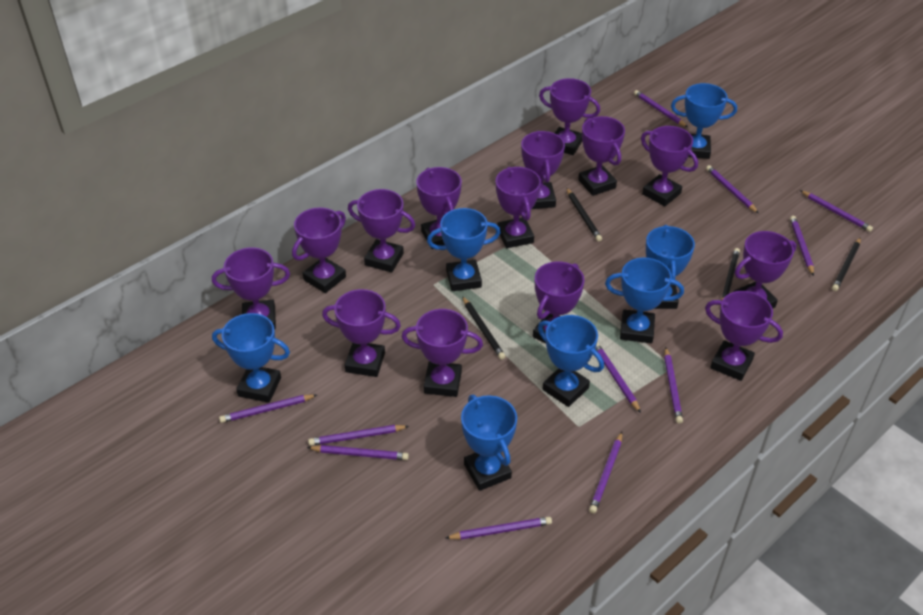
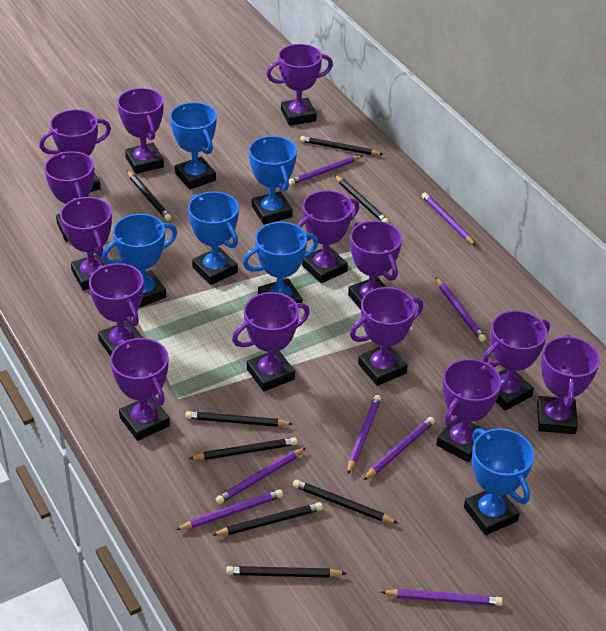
black pencil: 4 -> 8
blue trophy: 7 -> 6
purple pencil: 11 -> 8

